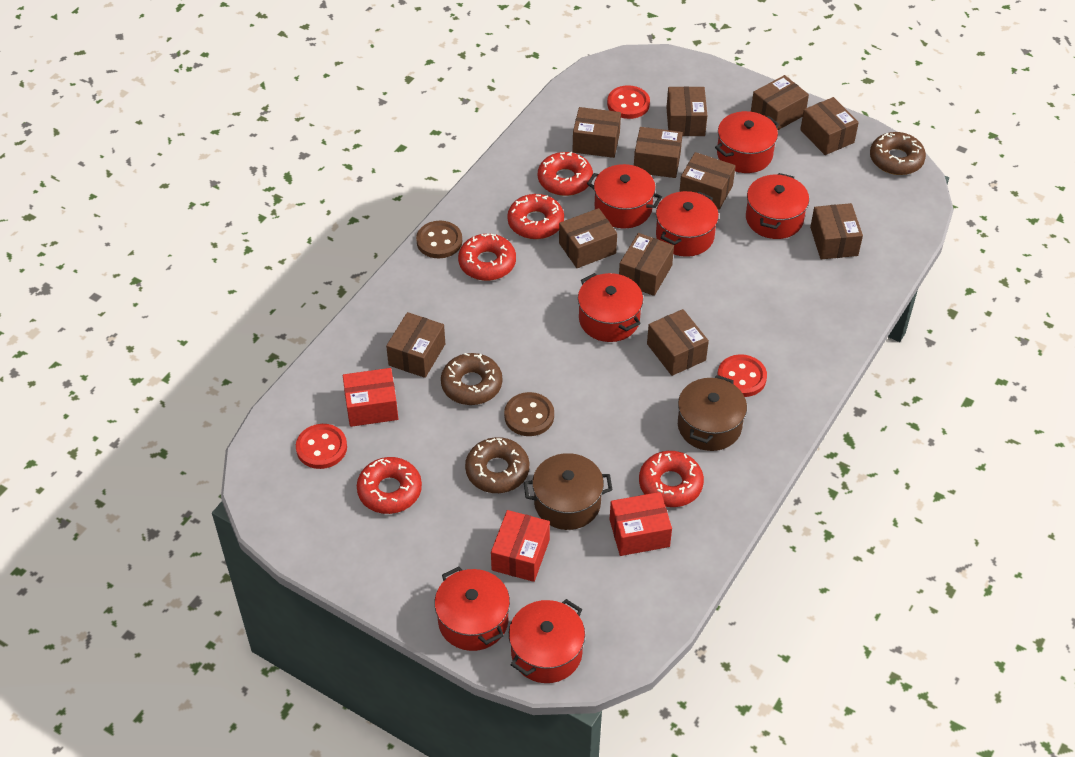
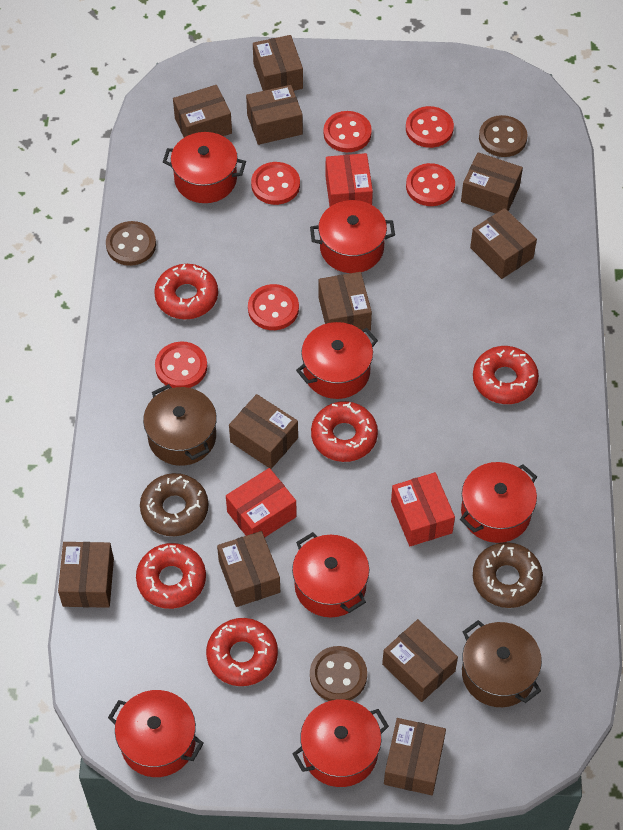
brown button: 2 -> 3
brown donut: 3 -> 2
red button: 3 -> 6

